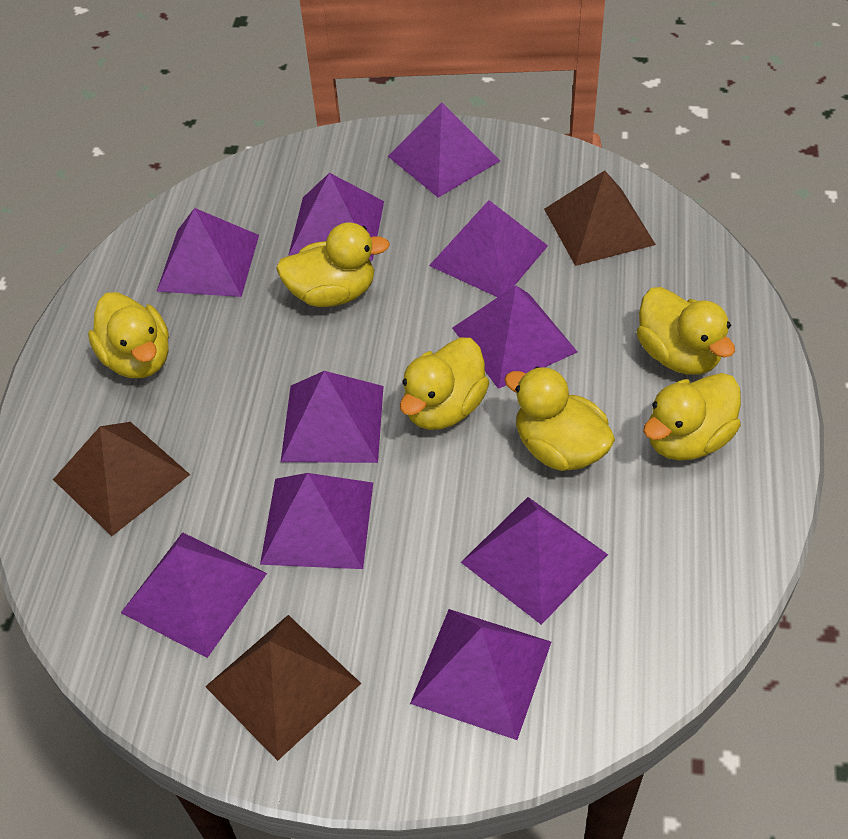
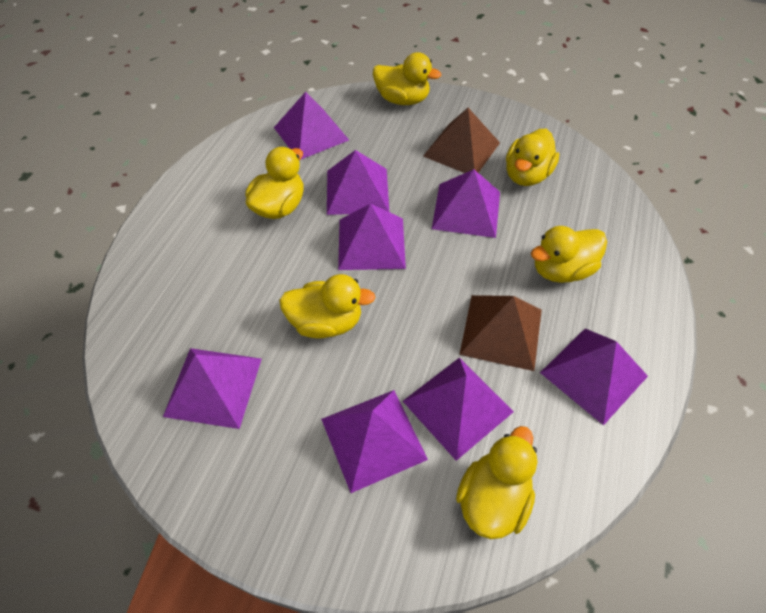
brown pyramid: 3 -> 2
purple pyramid: 10 -> 8

